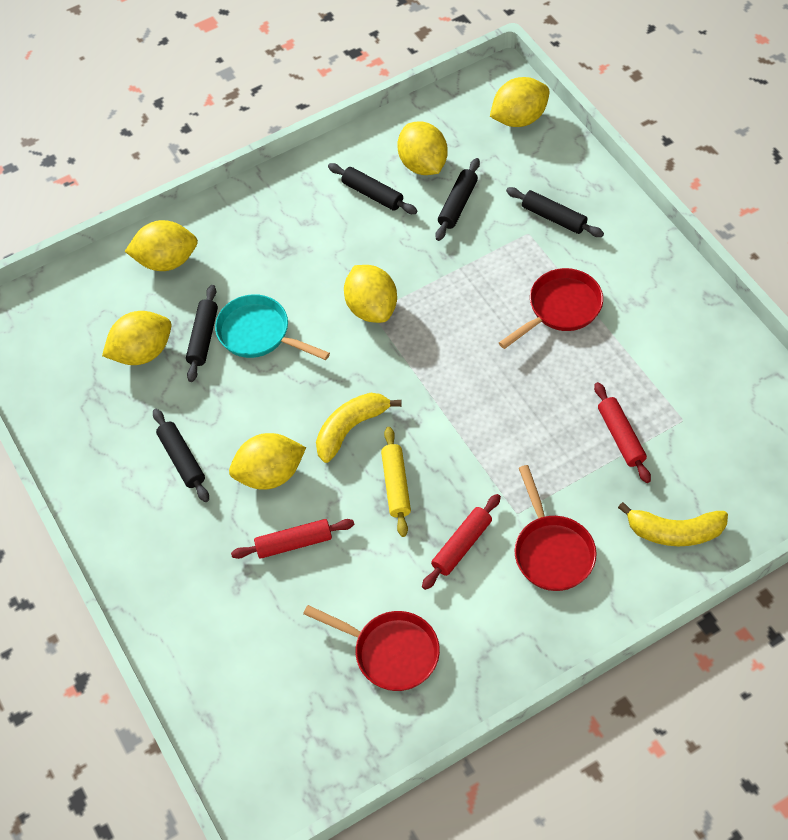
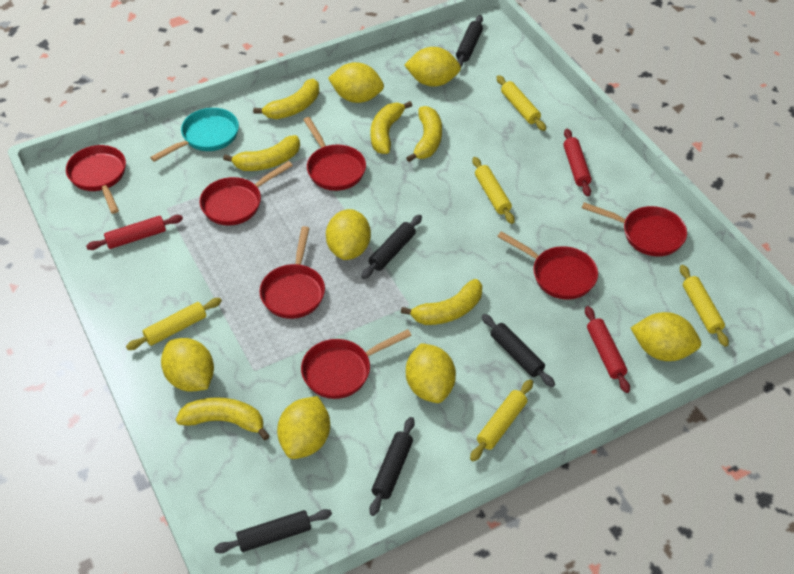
red pan: 3 -> 7
yellow banana: 2 -> 6
yellow lemon: 6 -> 7
yellow rolling pin: 1 -> 5

